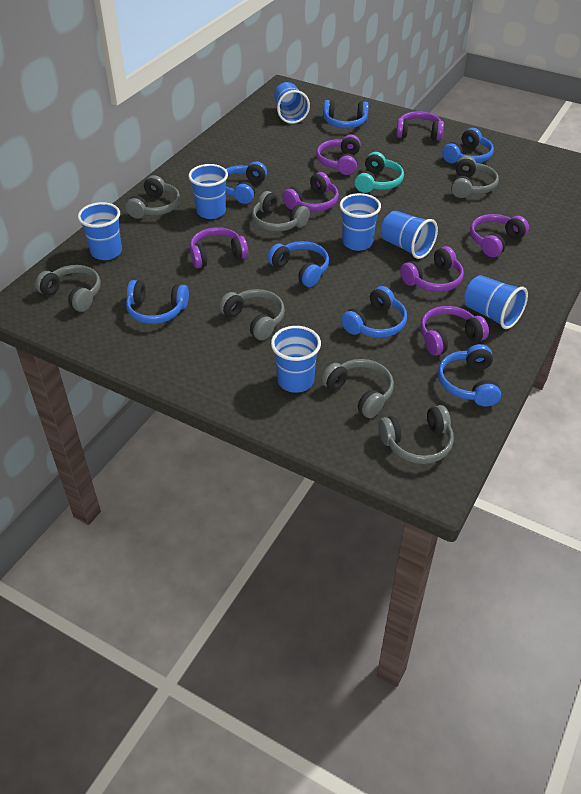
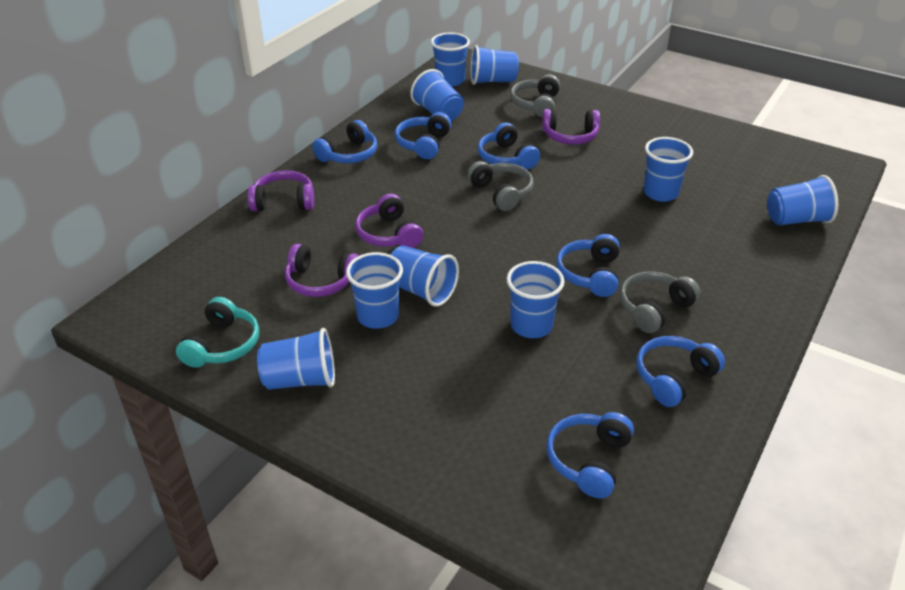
blue cup: 7 -> 9
blue headphones: 7 -> 6
grey headphones: 7 -> 3
purple headphones: 7 -> 4

